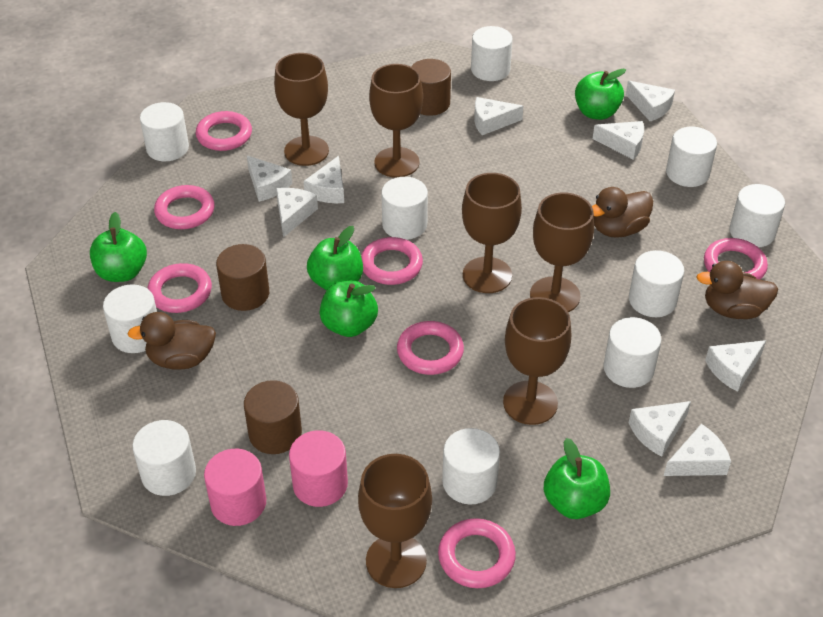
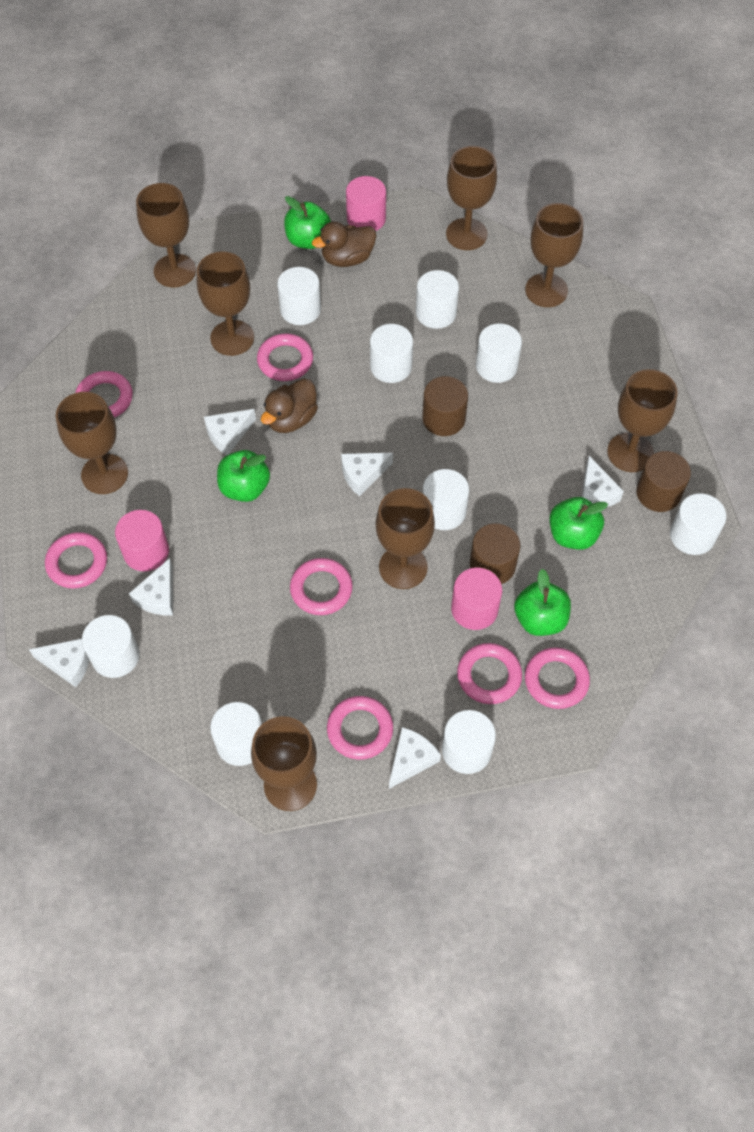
brown duck: 3 -> 2
brown goblet: 6 -> 8
green apple: 5 -> 4
pink cylinder: 2 -> 3
white cheese: 9 -> 6
white cylinder: 10 -> 9

